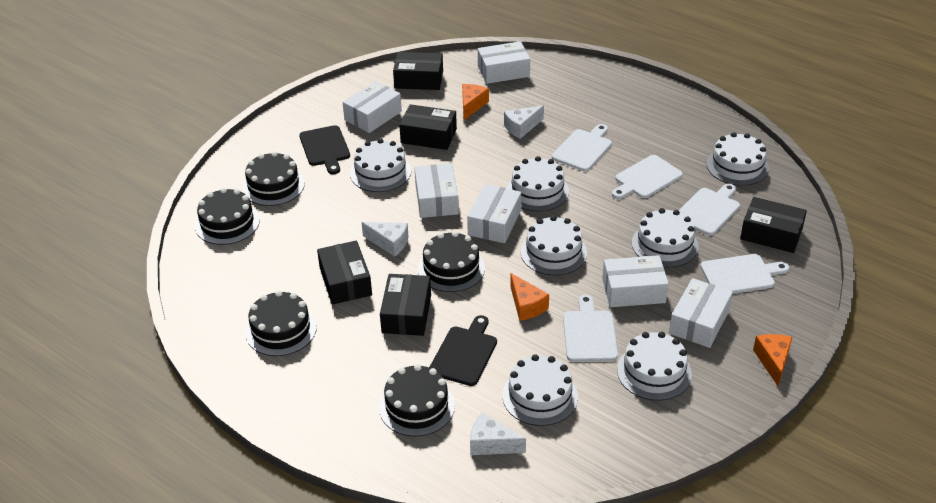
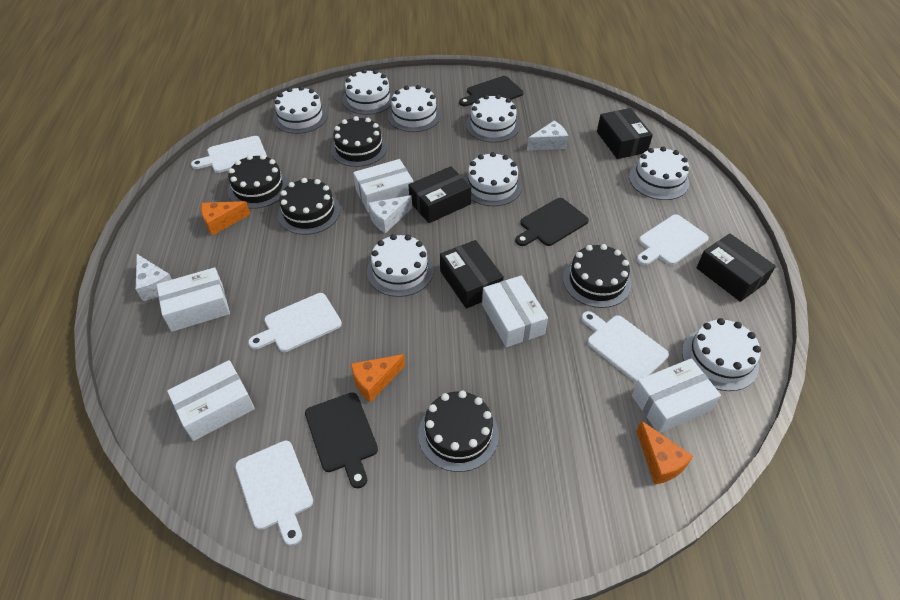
black box: 5 -> 4
black cutting board: 2 -> 3
white box: 6 -> 5
white cake: 7 -> 8

